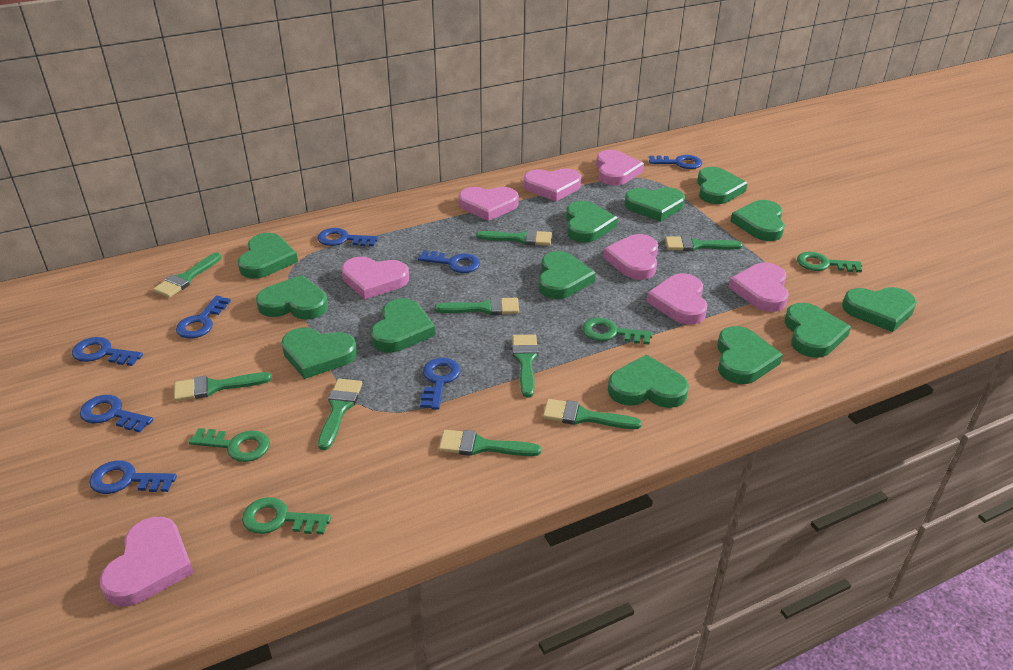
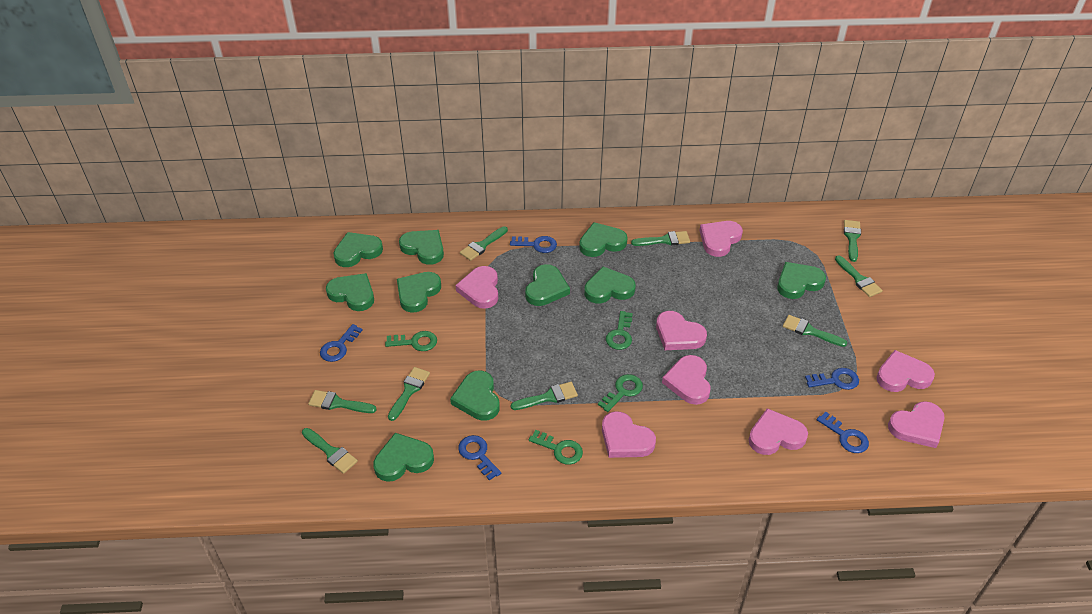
blue key: 8 -> 5
green heart: 13 -> 10

